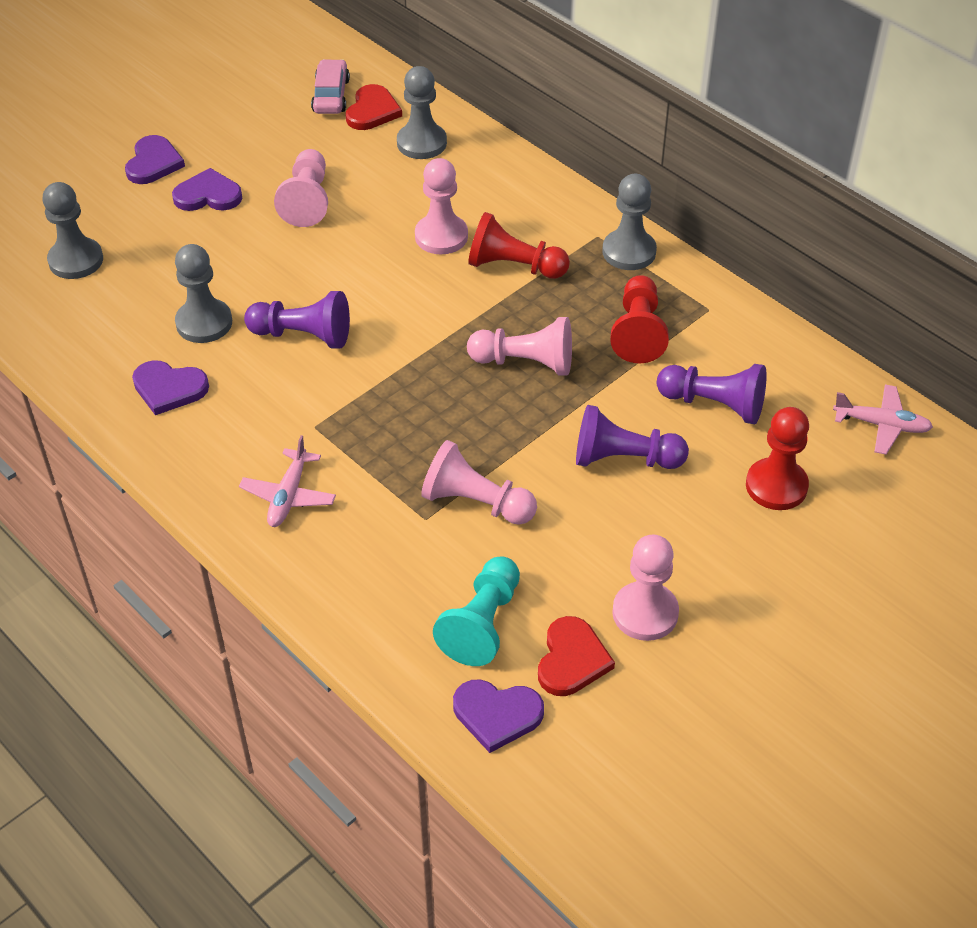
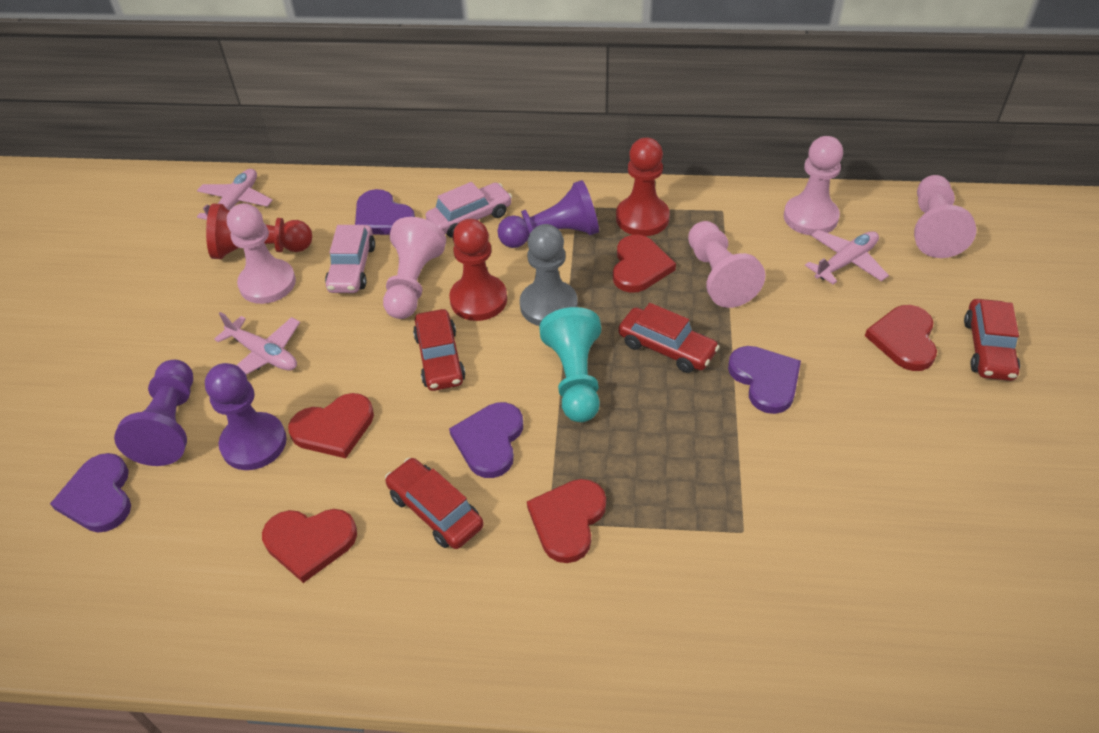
grey pawn: 4 -> 1
pink car: 1 -> 2
pink plane: 2 -> 3
red car: 0 -> 4
red heart: 2 -> 5

